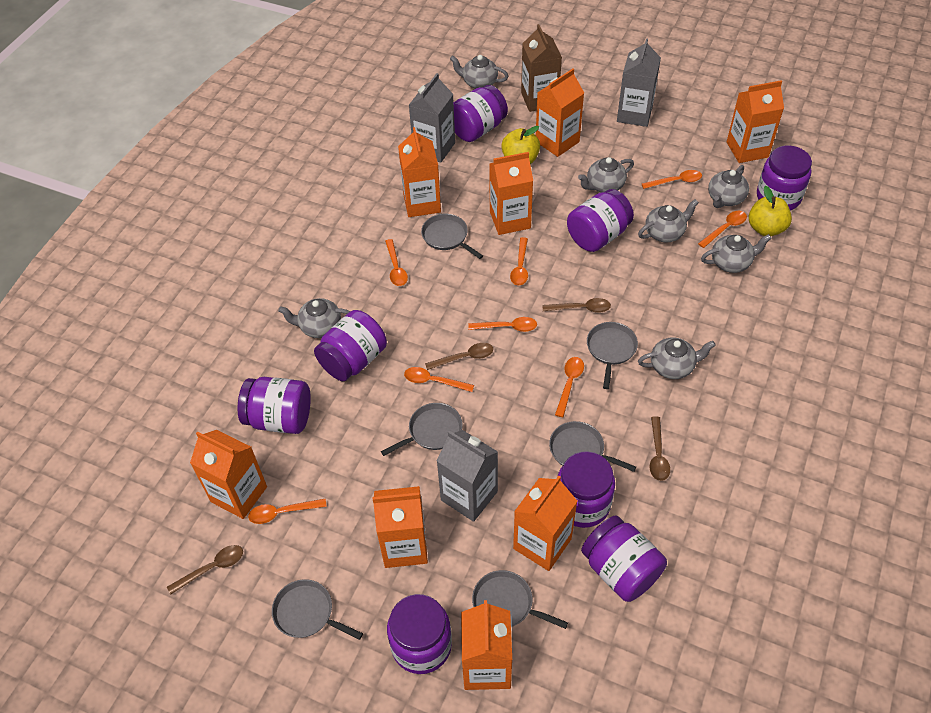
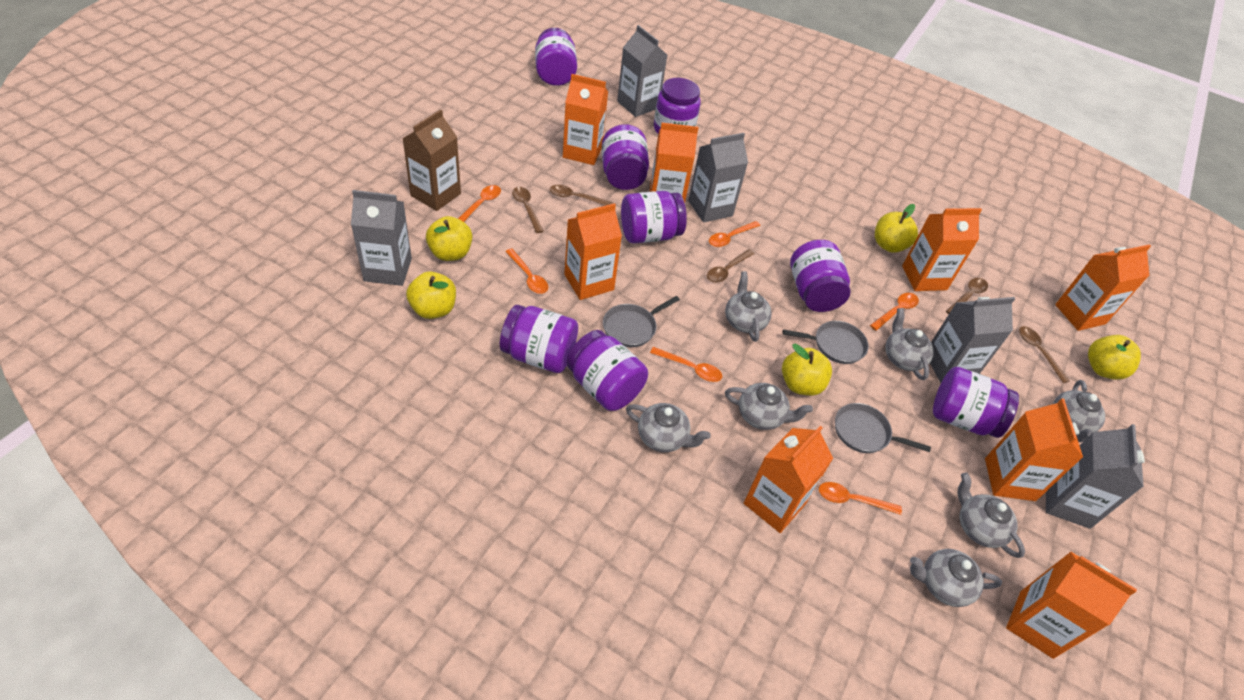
brown spoon: 4 -> 5
grey carton: 3 -> 5
grey pan: 6 -> 3
orange spoon: 8 -> 6
yellow apple: 2 -> 5

